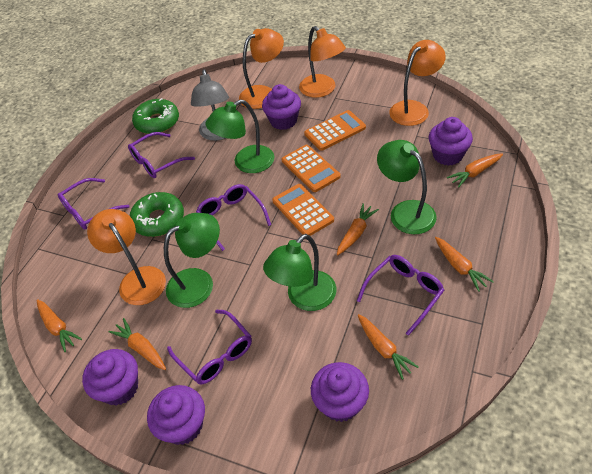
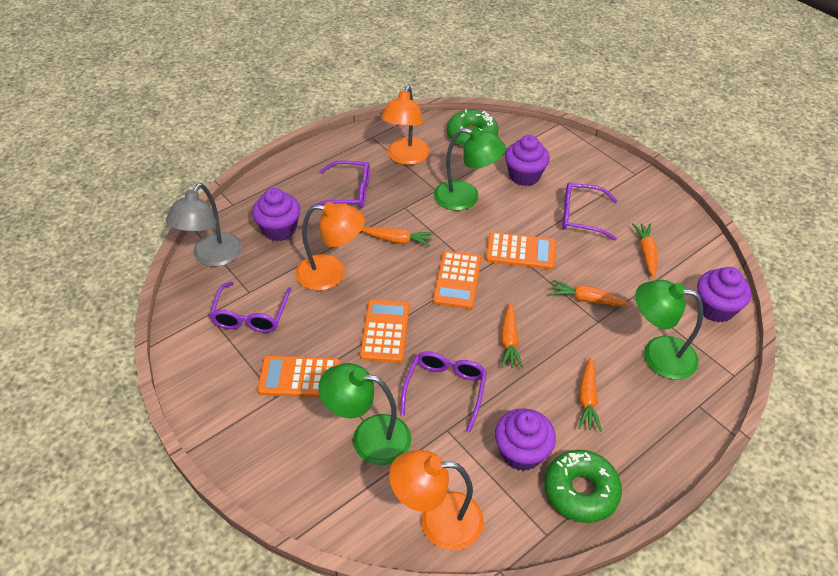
green lamp: 4 -> 3
orange calculator: 3 -> 4
orange carrot: 6 -> 5
orange lamp: 4 -> 3
purple cupcake: 5 -> 4
purple glasses: 5 -> 4

